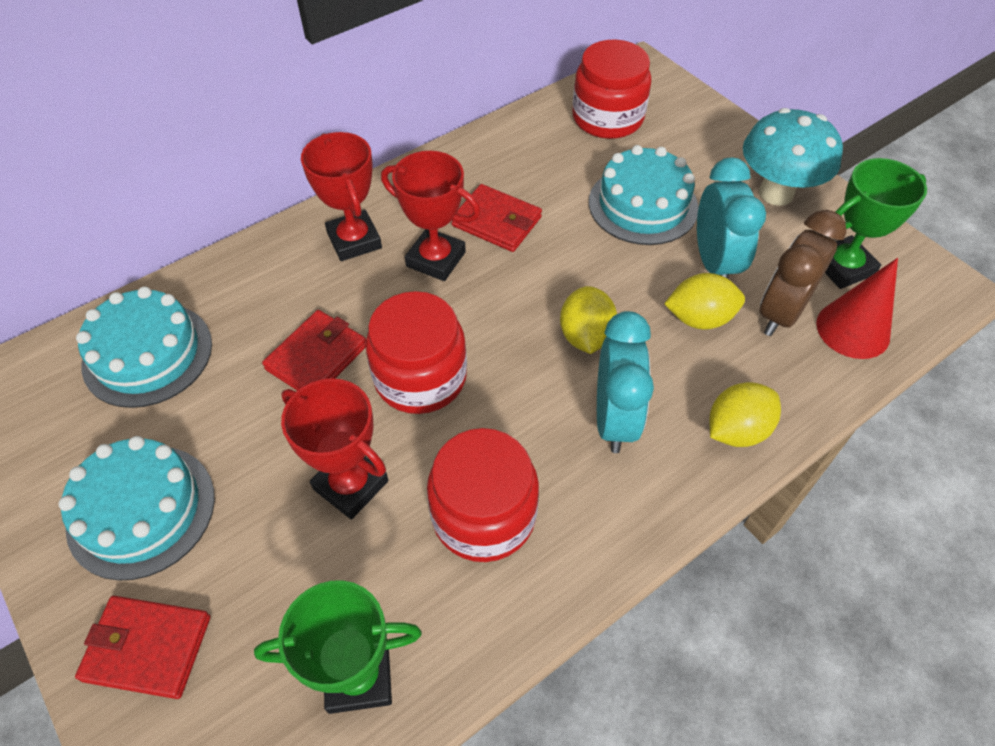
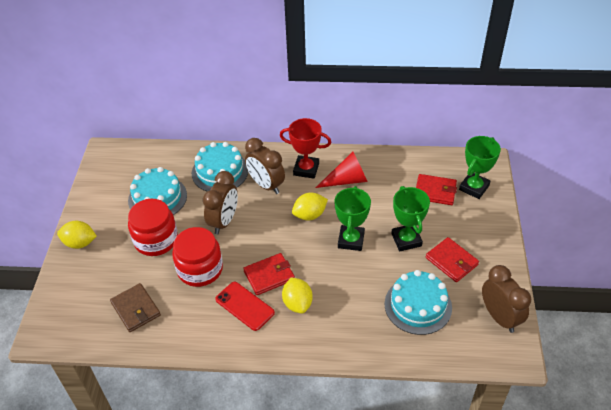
brown clock: 1 -> 3
brown wallet: 0 -> 1
green trophy: 2 -> 3
red jar: 3 -> 2
red phone: 0 -> 1
red trophy: 3 -> 1
turquoise clock: 2 -> 0
turquoise mushroom: 1 -> 0

